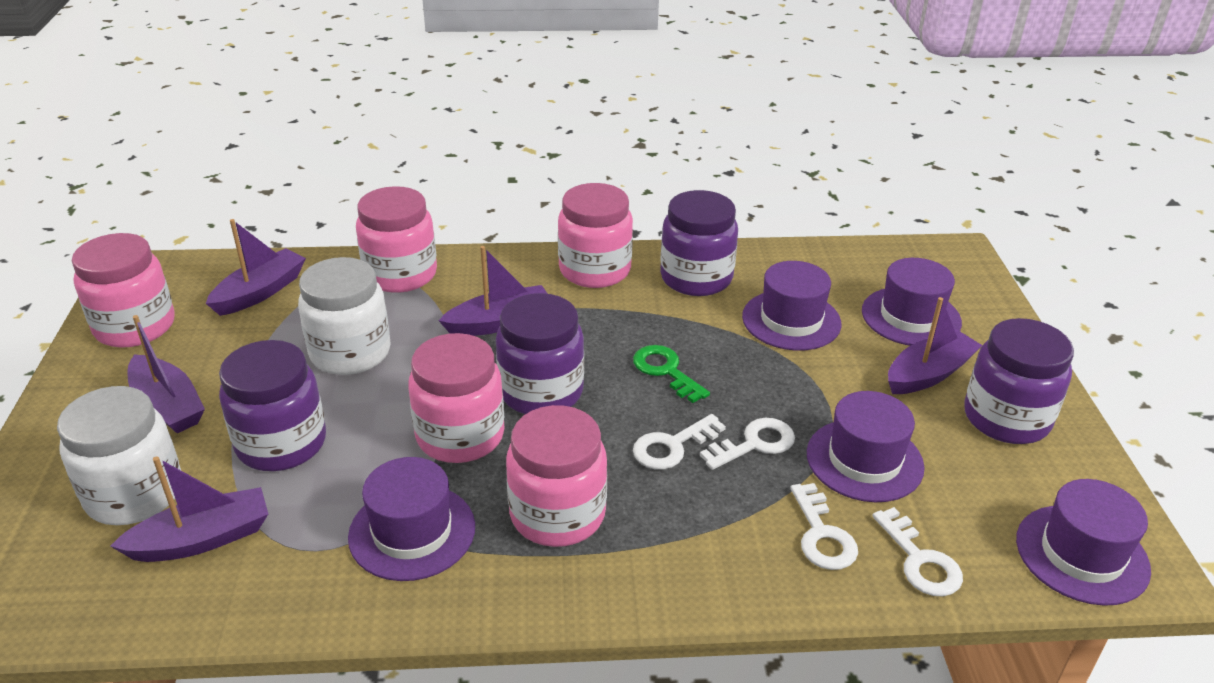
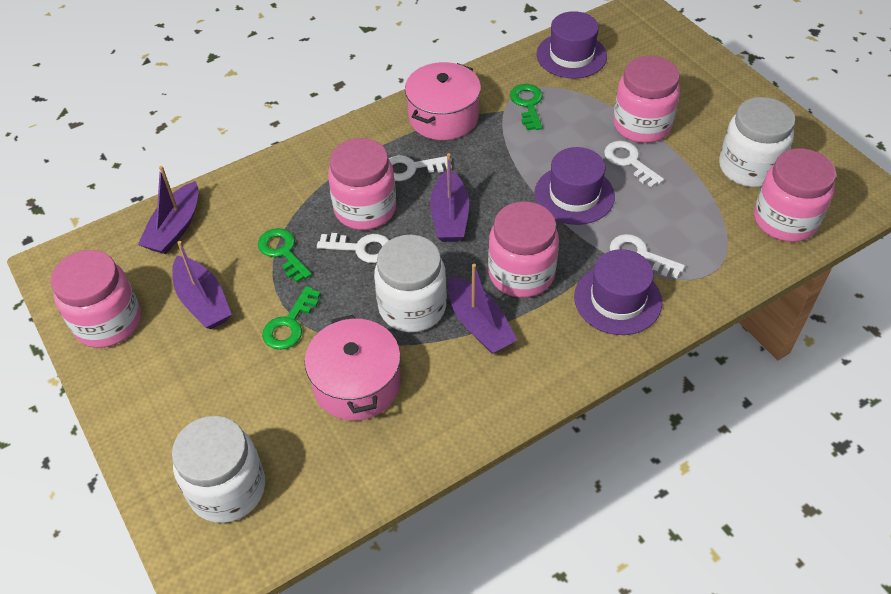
green key: 1 -> 3
pink pot: 0 -> 2
purple boat: 5 -> 4
purple hat: 5 -> 3
purple jar: 4 -> 0
white jar: 2 -> 3

